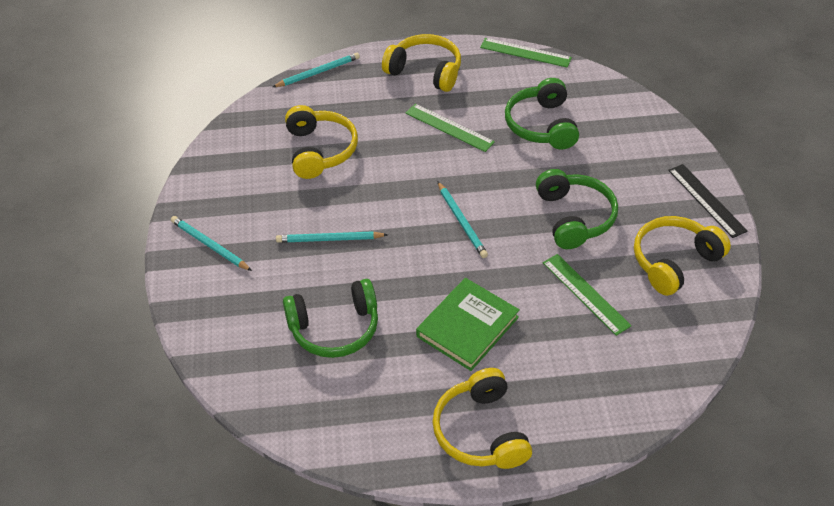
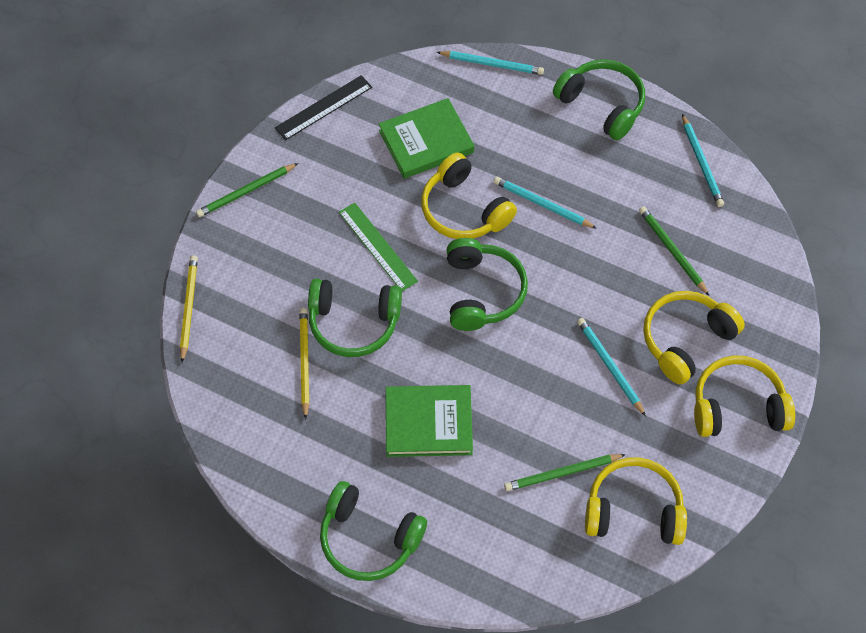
green book: 1 -> 2
green headphones: 3 -> 4
green pencil: 0 -> 3
green ruler: 3 -> 1
yellow pencil: 0 -> 2

